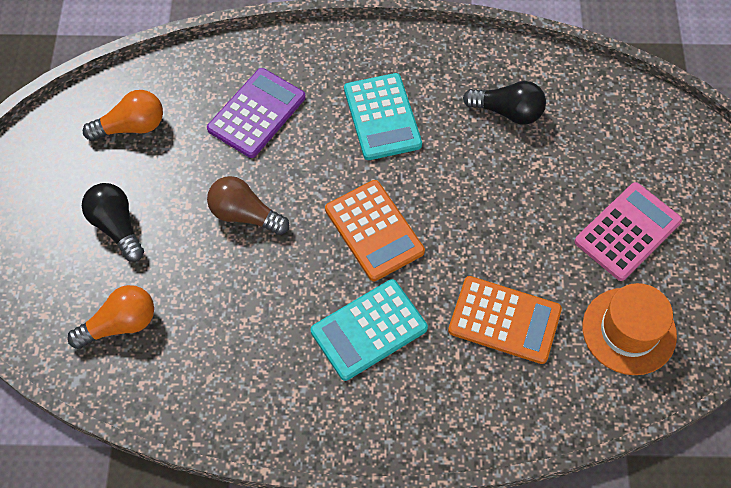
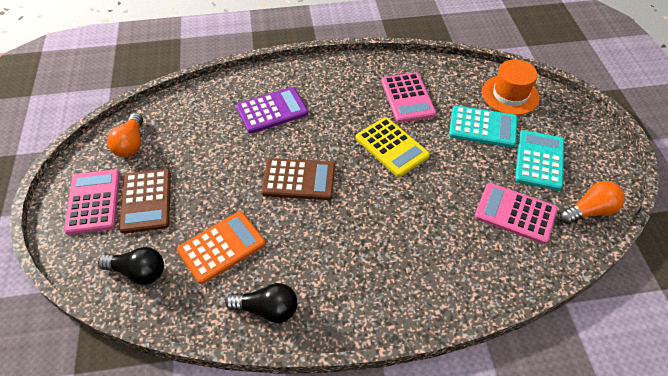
brown calculator: 0 -> 2
brown light bulb: 1 -> 0
orange calculator: 2 -> 1
pink calculator: 1 -> 3
yellow calculator: 0 -> 1

